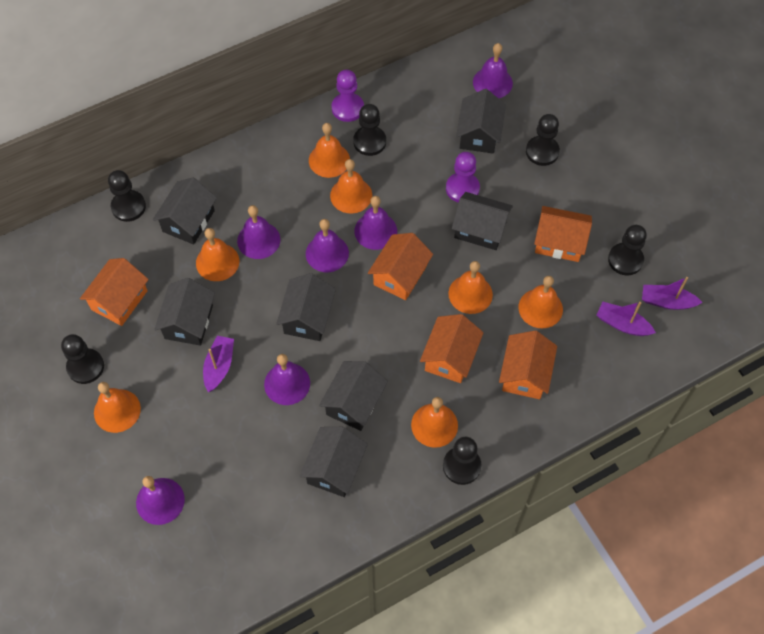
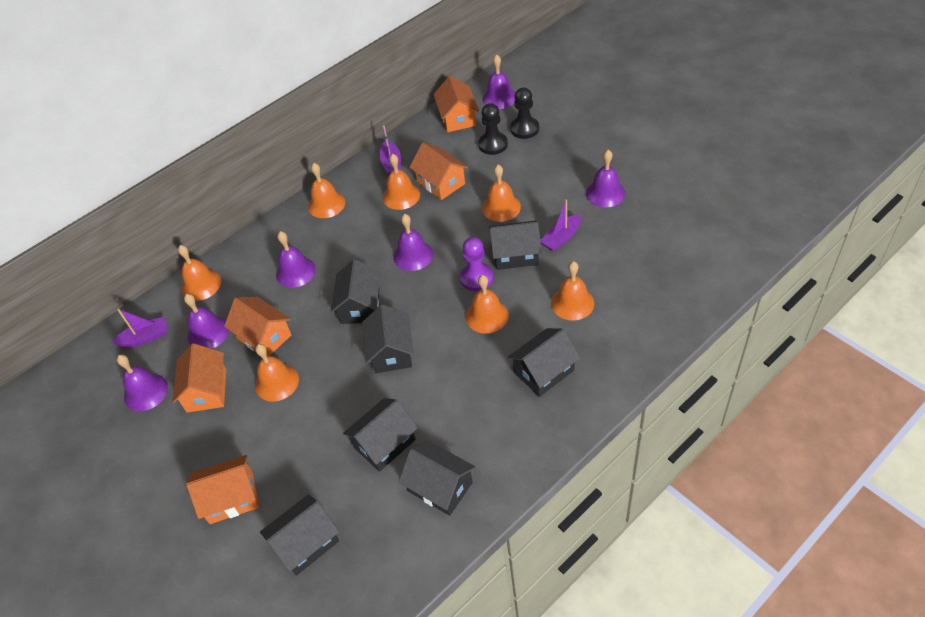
black pawn: 6 -> 2
purple pawn: 2 -> 1

